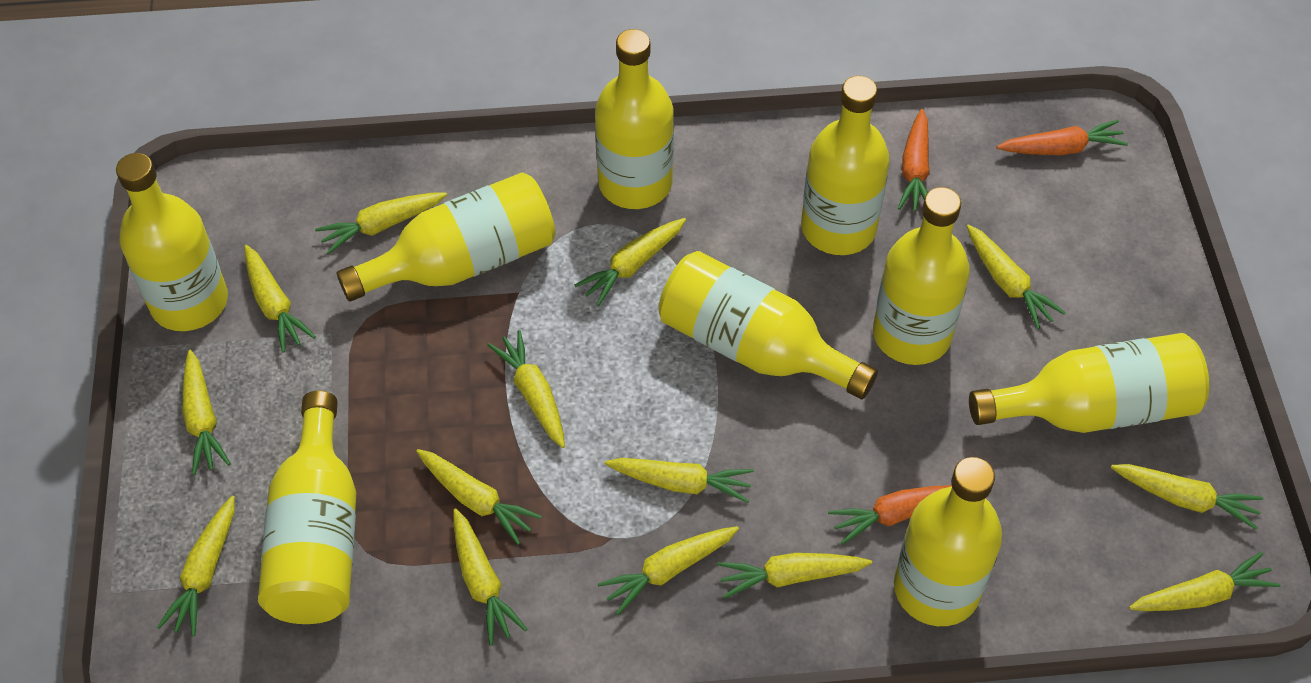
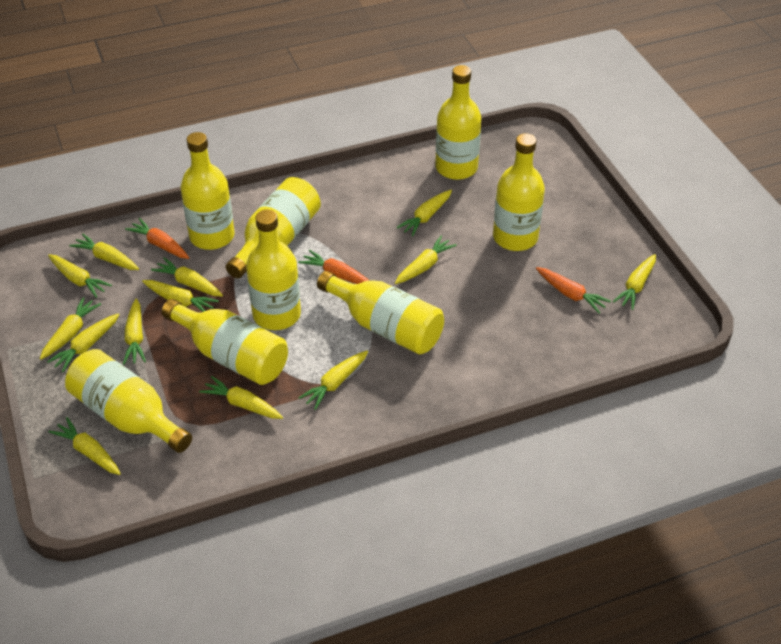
yellow bottle: 9 -> 8
yellow carrot: 14 -> 13

